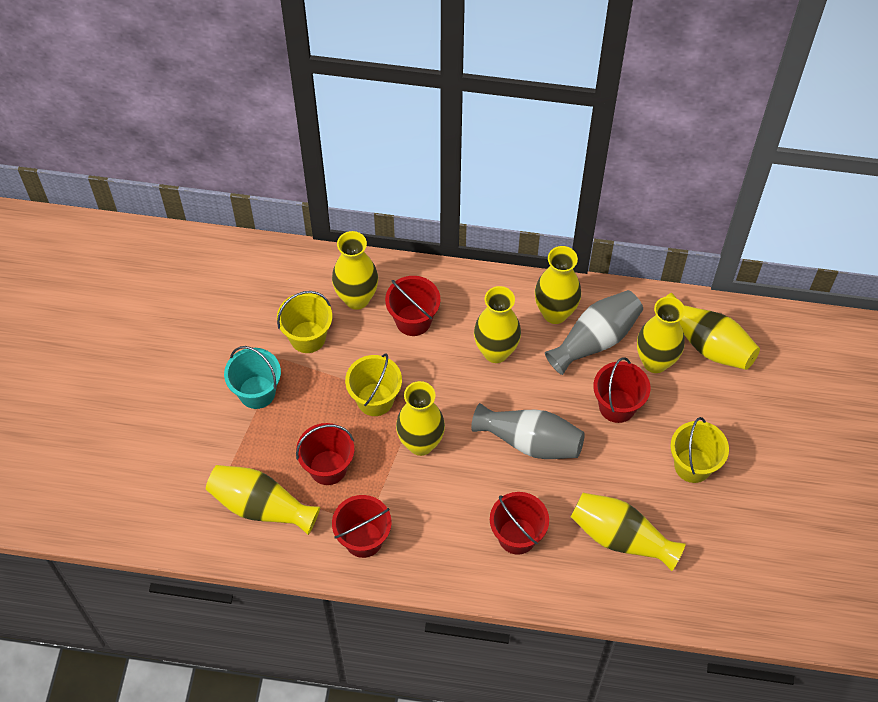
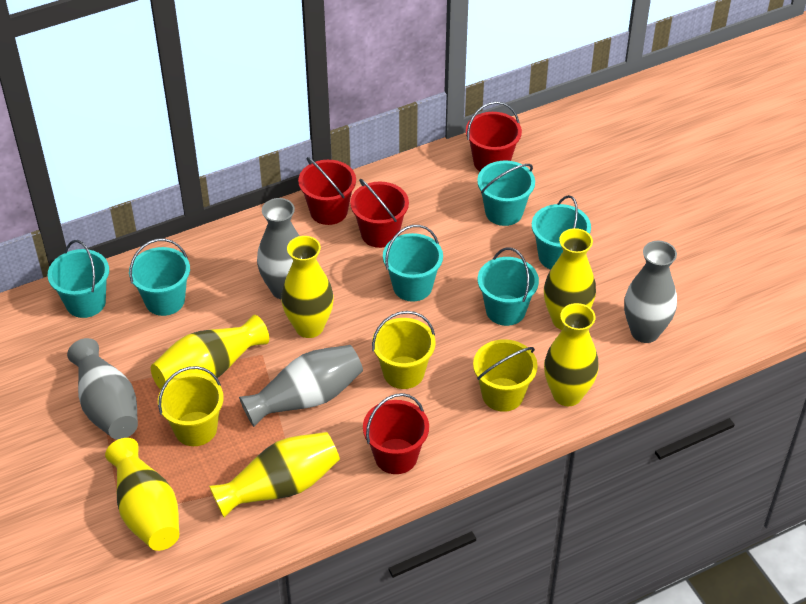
grey vase: 2 -> 4
red bucket: 5 -> 4
turquoise bucket: 1 -> 6
yellow vase: 8 -> 6

